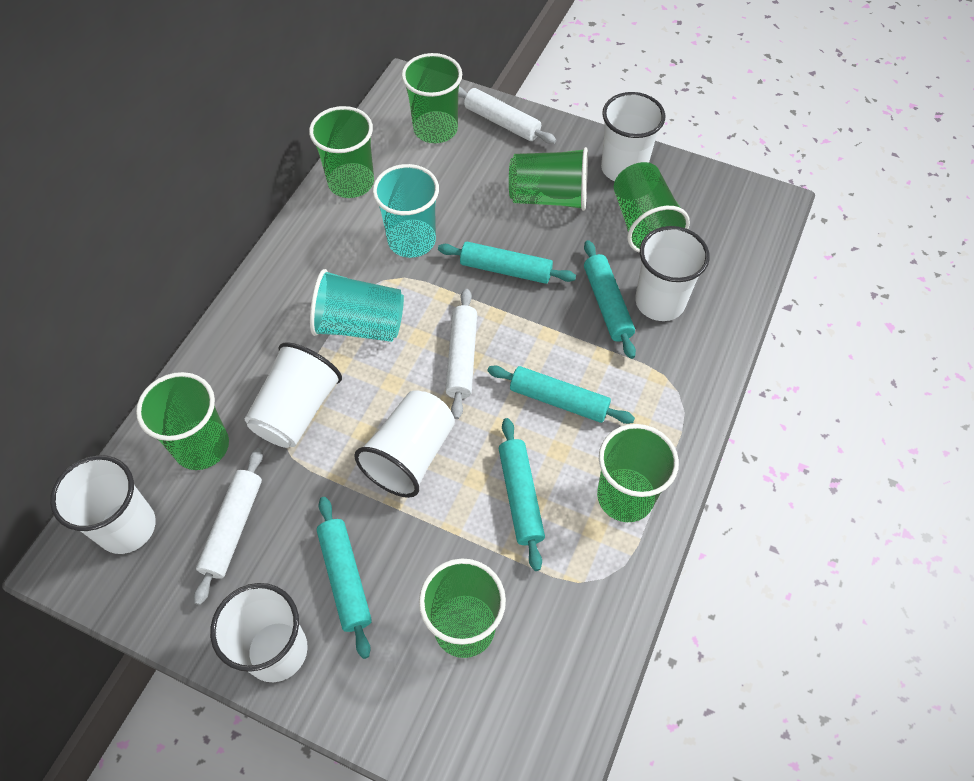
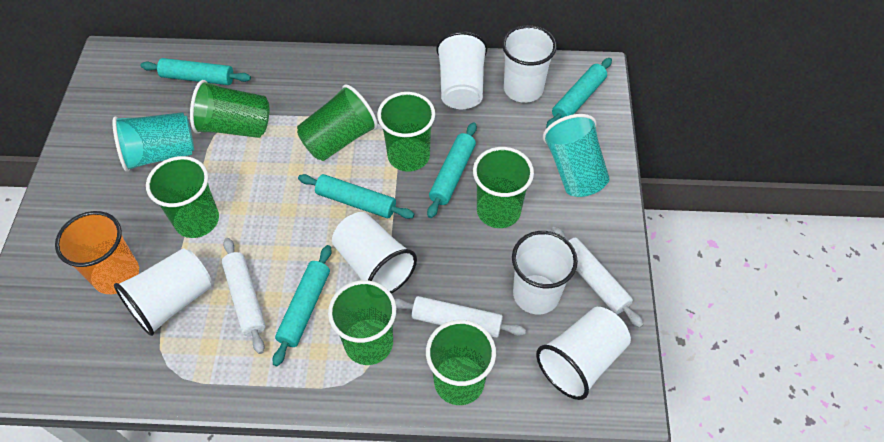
orange cup: 0 -> 1

